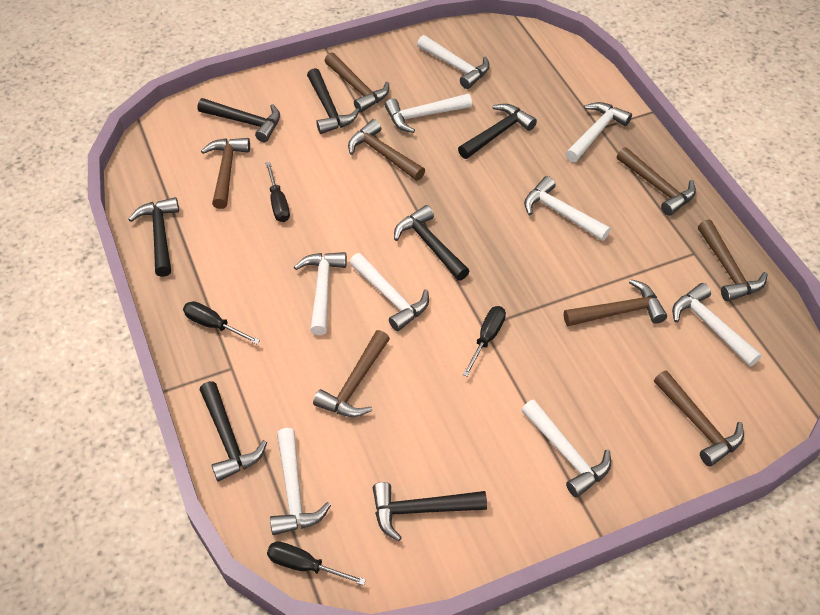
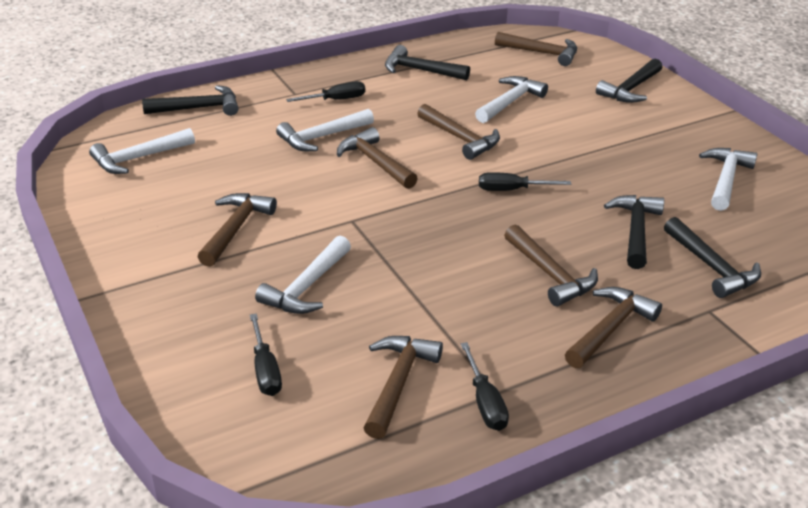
black hammer: 7 -> 5
brown hammer: 8 -> 7
white hammer: 9 -> 5

